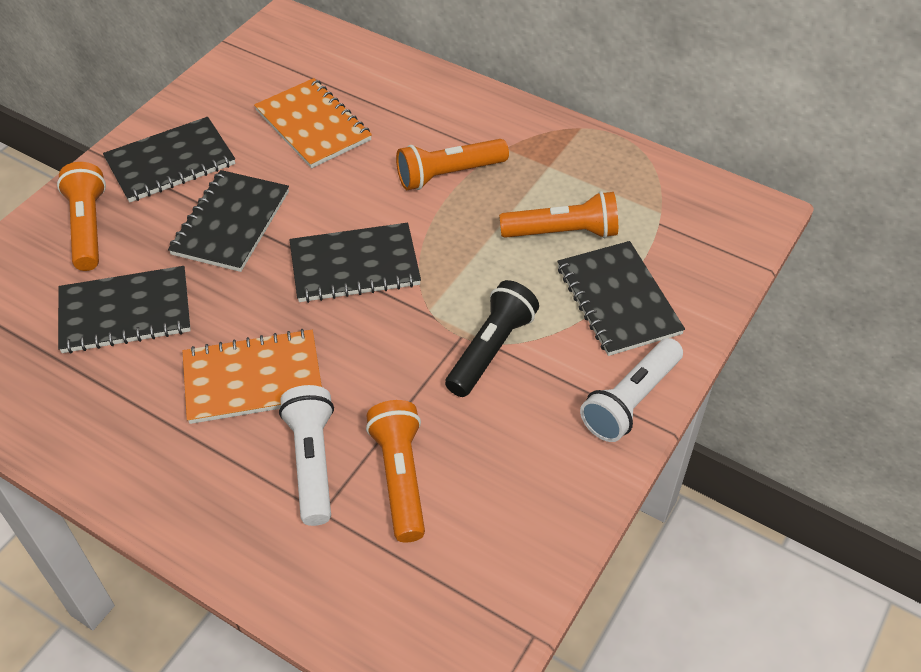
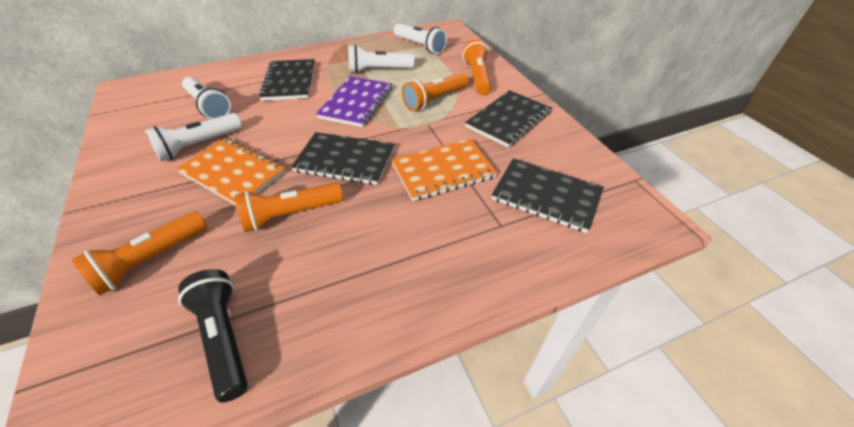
black notebook: 5 -> 4
purple notebook: 0 -> 1
white flashlight: 2 -> 4

